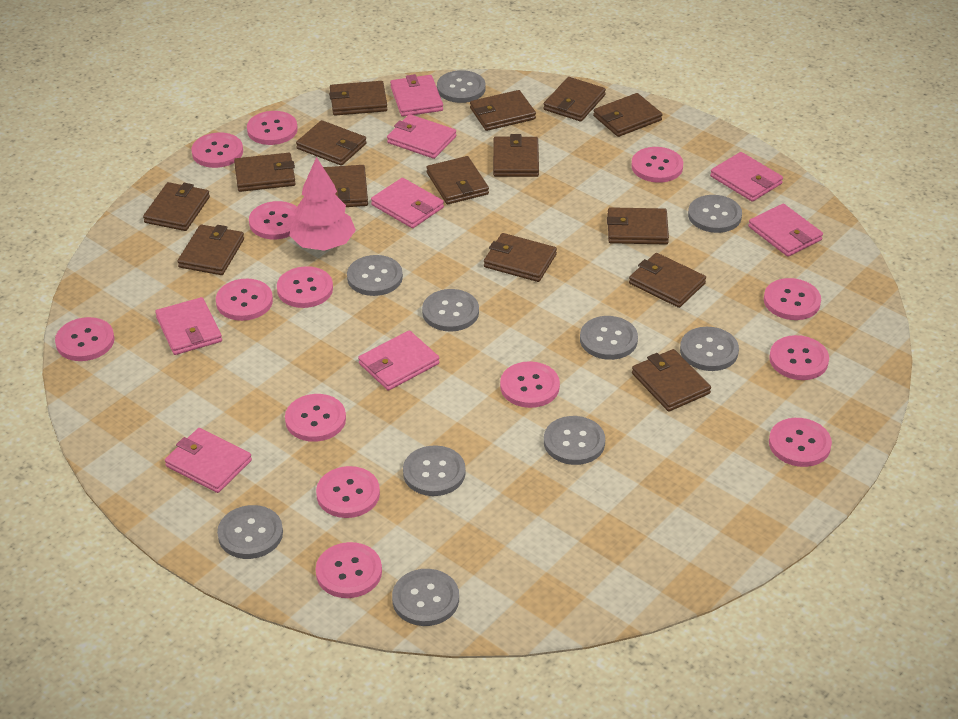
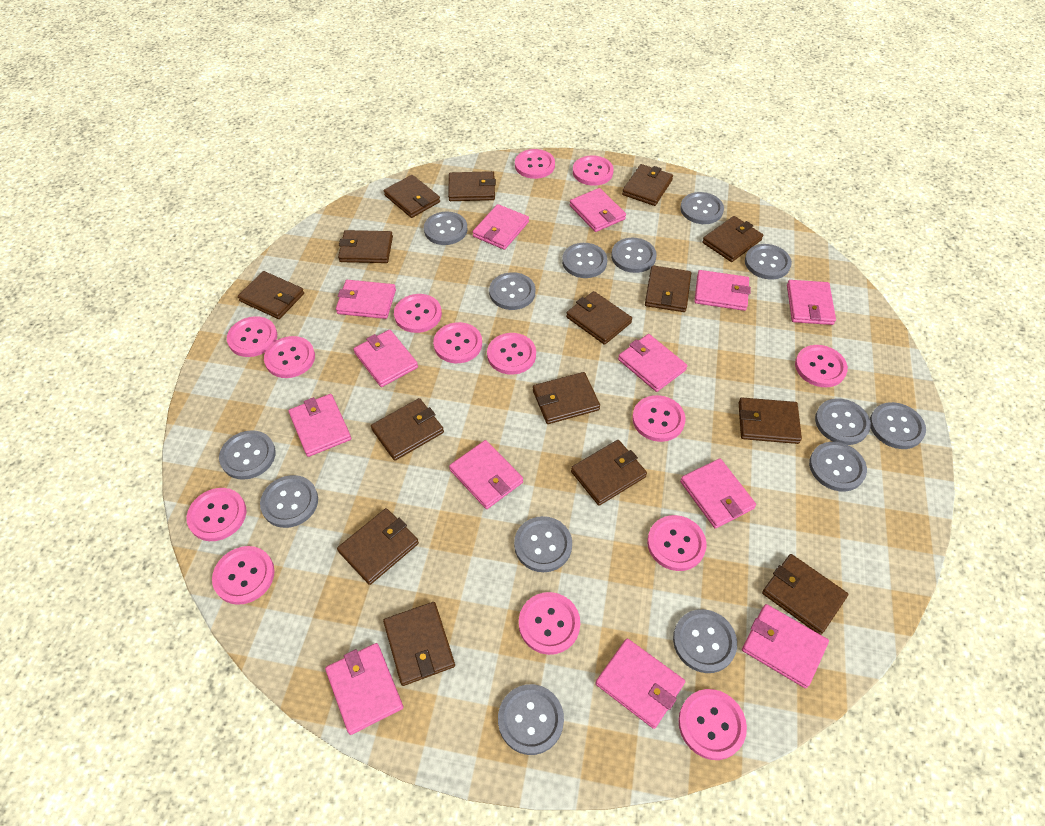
grey button: 10 -> 14
pink tree: 1 -> 0
pink wallet: 8 -> 13

